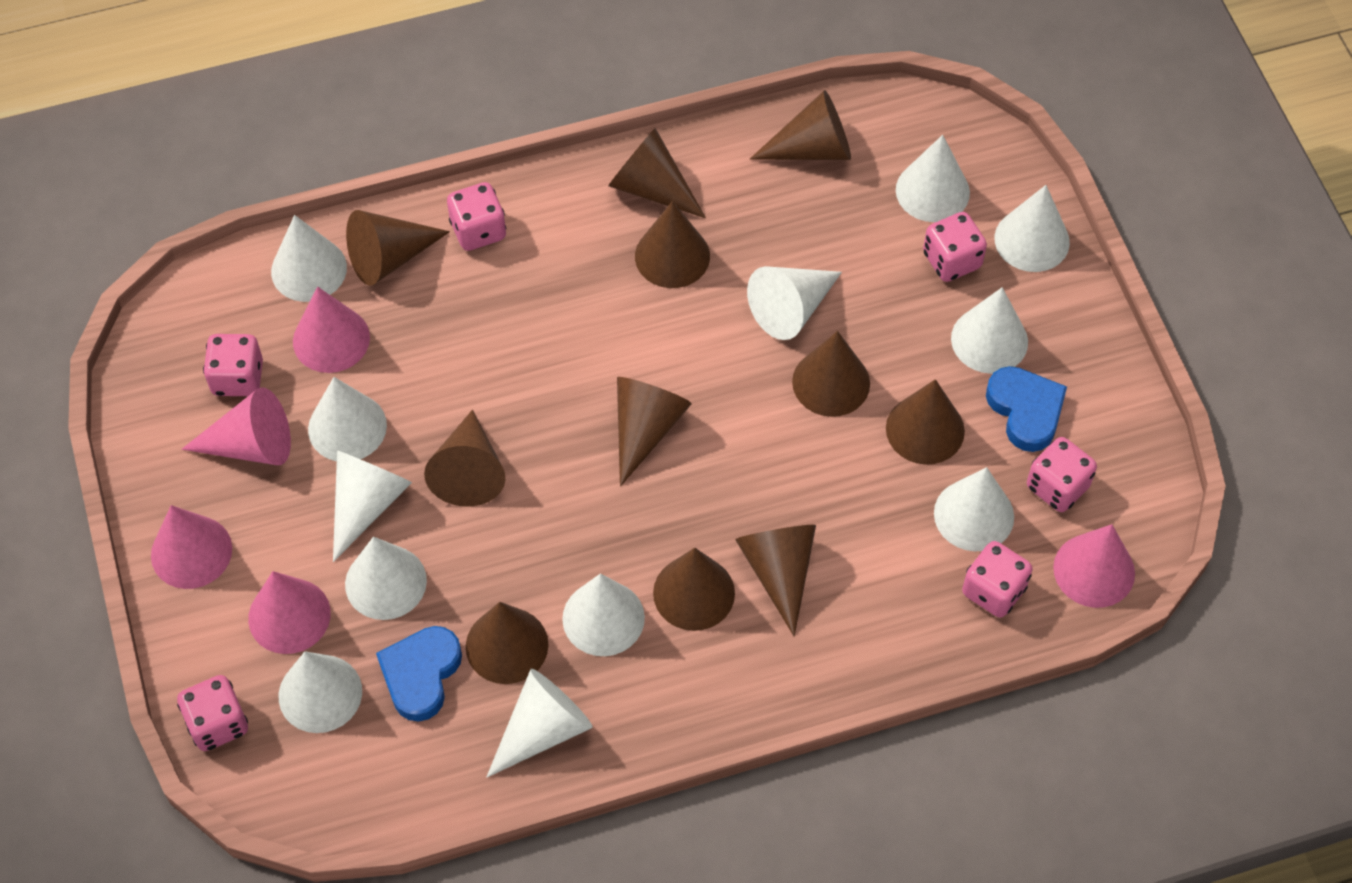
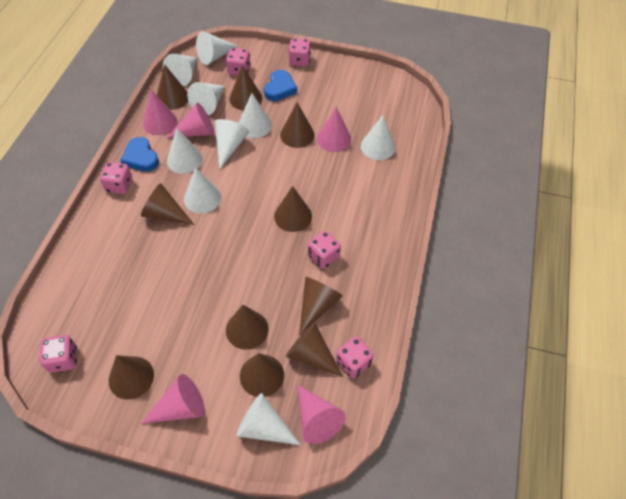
brown cone: 11 -> 10
white cone: 12 -> 9

